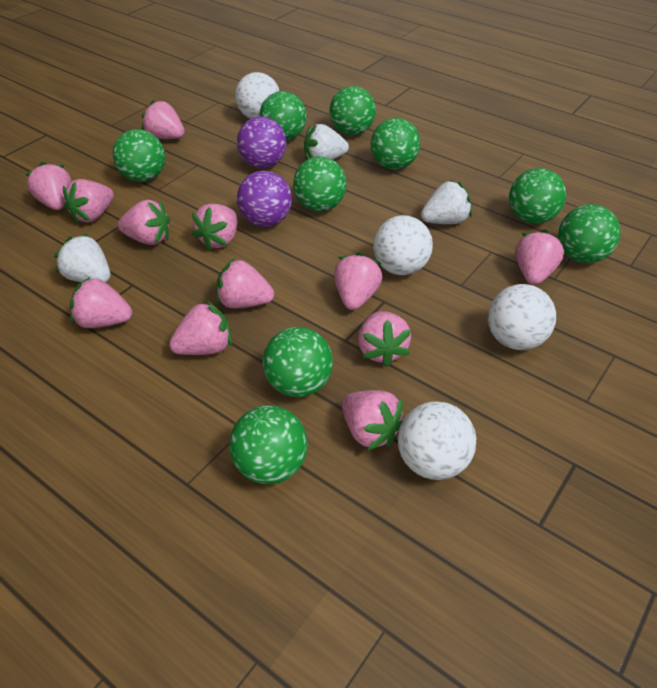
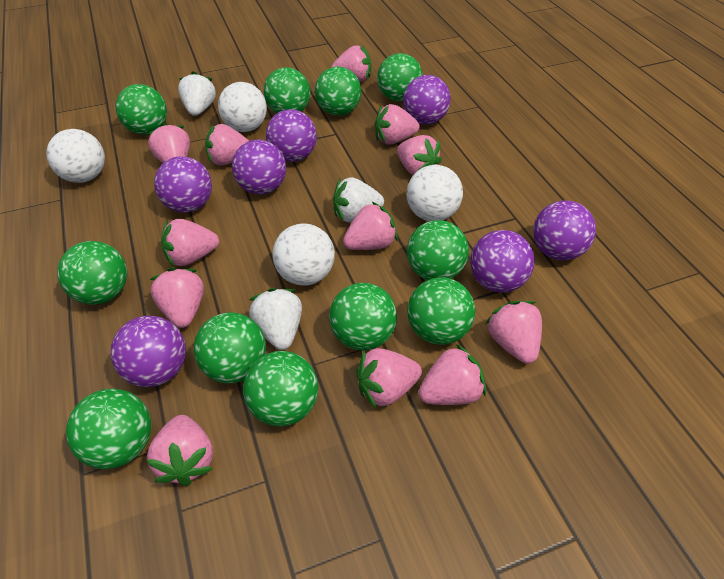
green ball: 9 -> 11
purple ball: 2 -> 7

